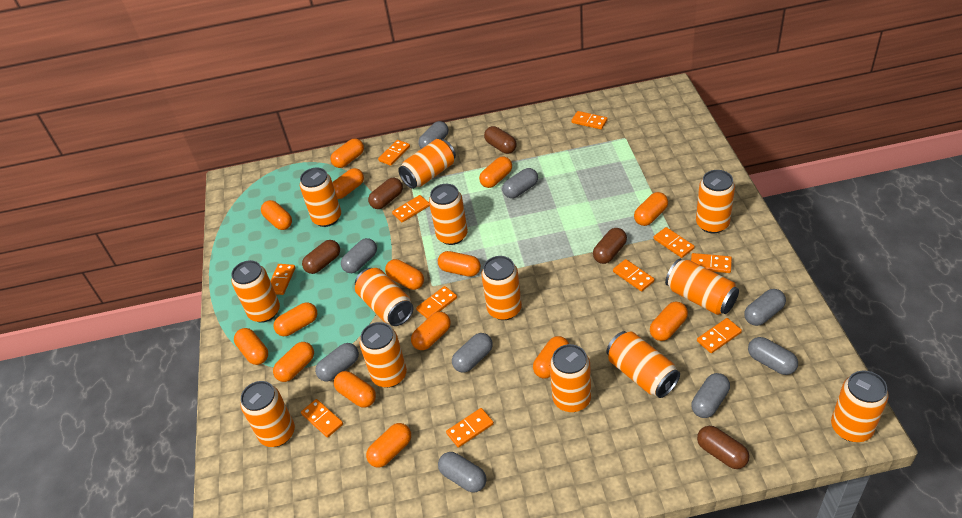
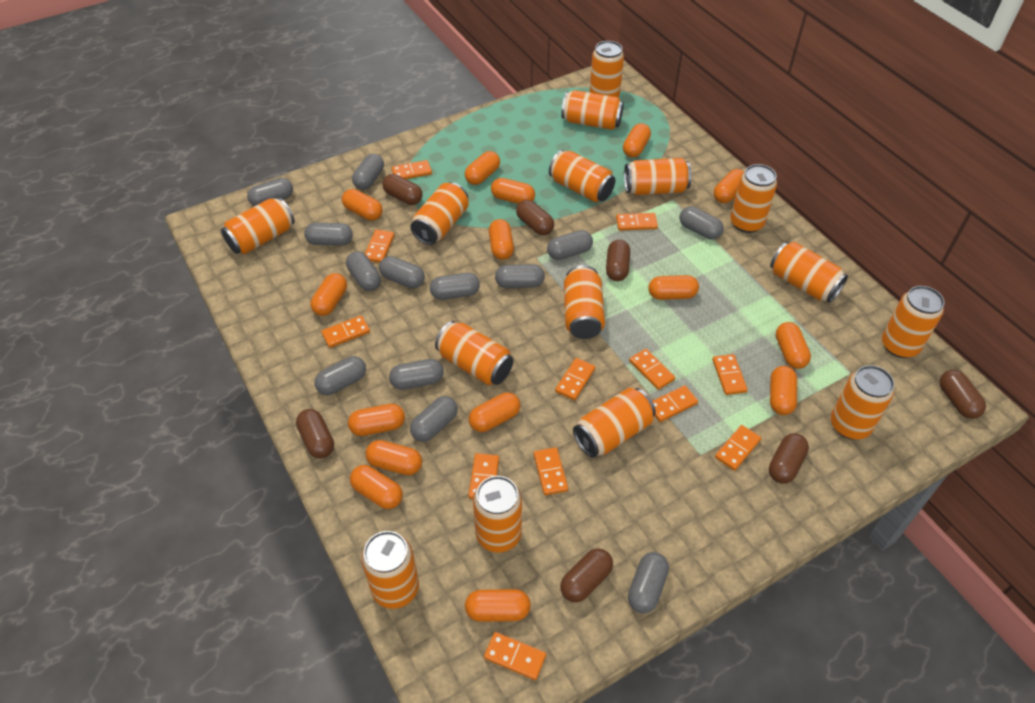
brown capsule: 5 -> 7
grey capsule: 9 -> 13
orange can: 13 -> 15
orange domino: 11 -> 12

